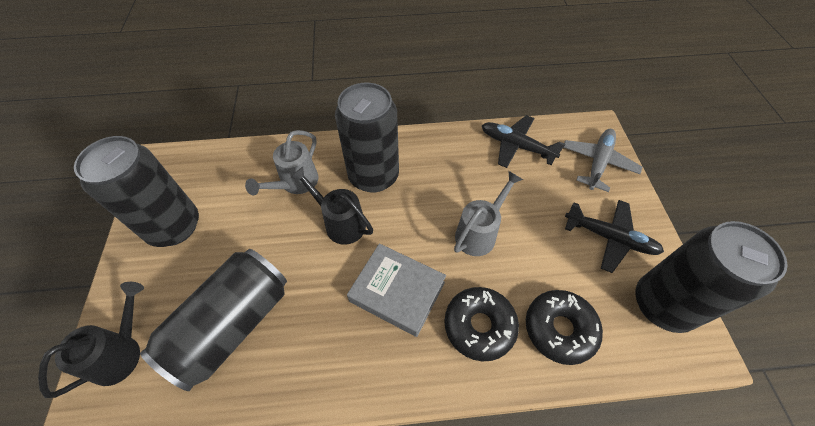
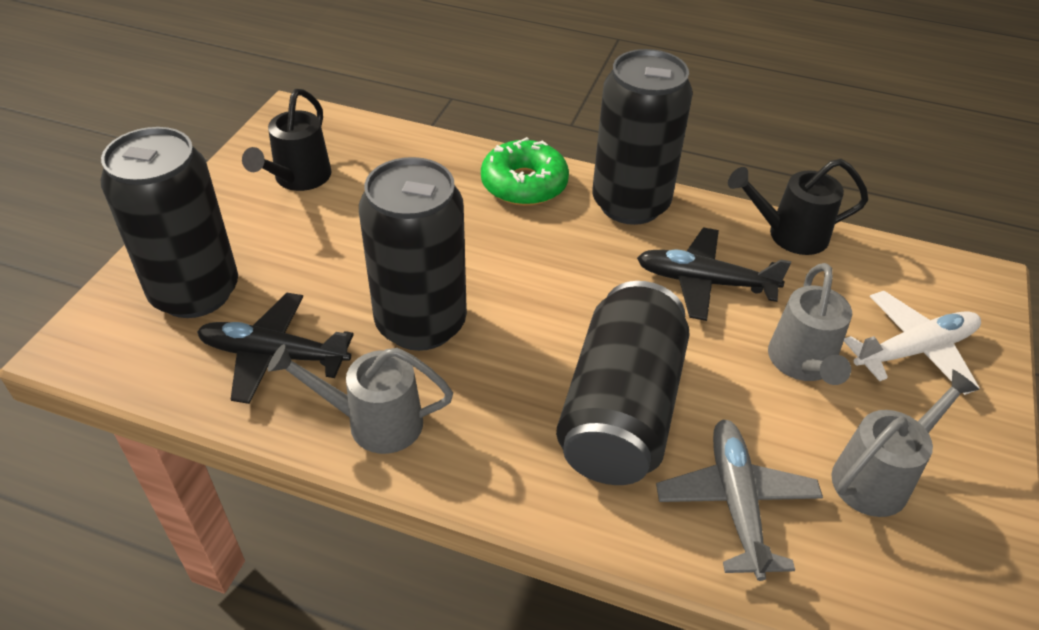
black donut: 2 -> 0
green donut: 0 -> 1
grey book: 1 -> 0
grey watering can: 2 -> 3
white plane: 0 -> 1

